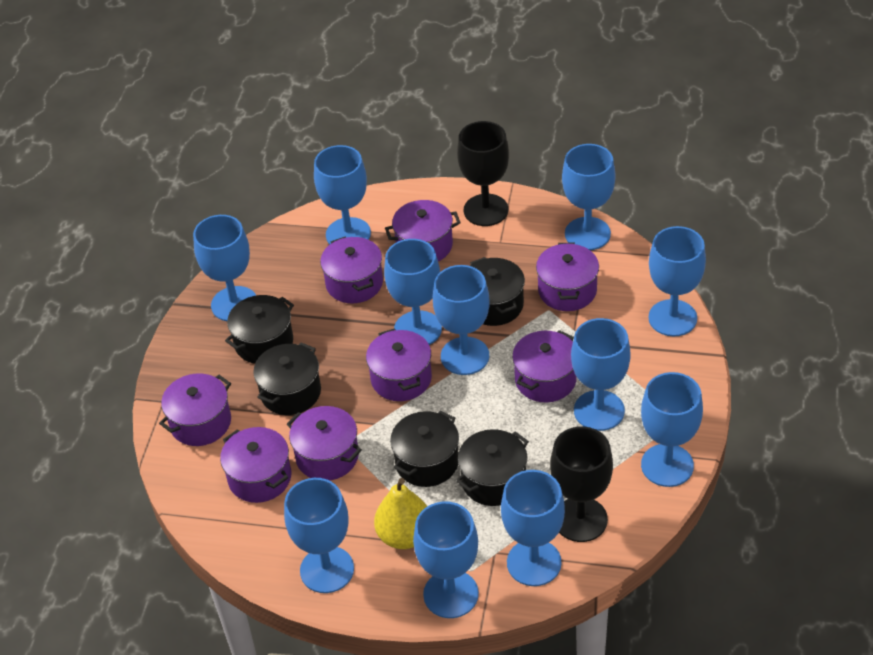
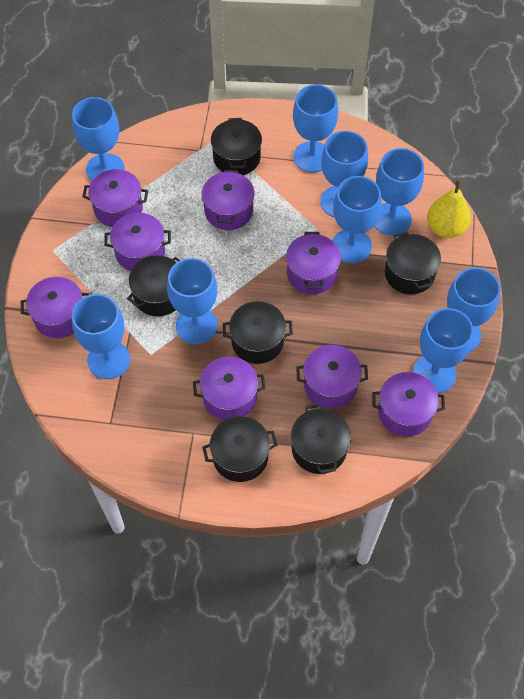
black goblet: 2 -> 0
black pot: 5 -> 6
blue goblet: 11 -> 9

